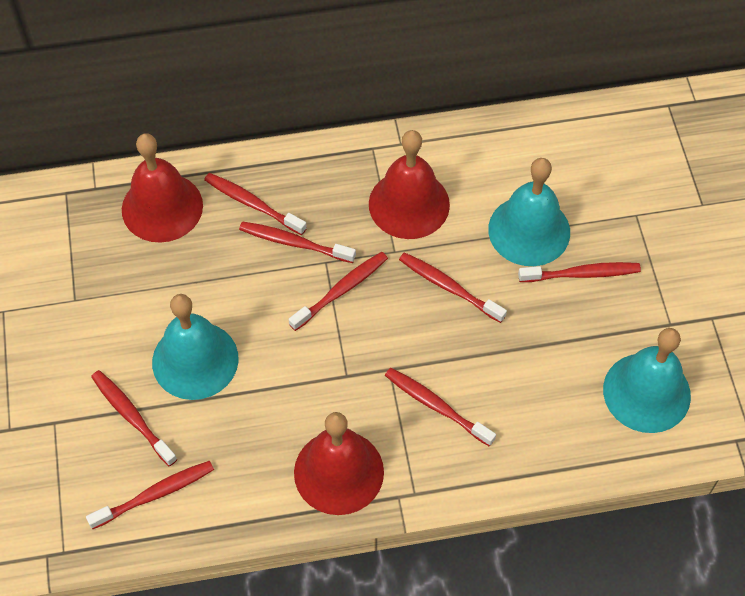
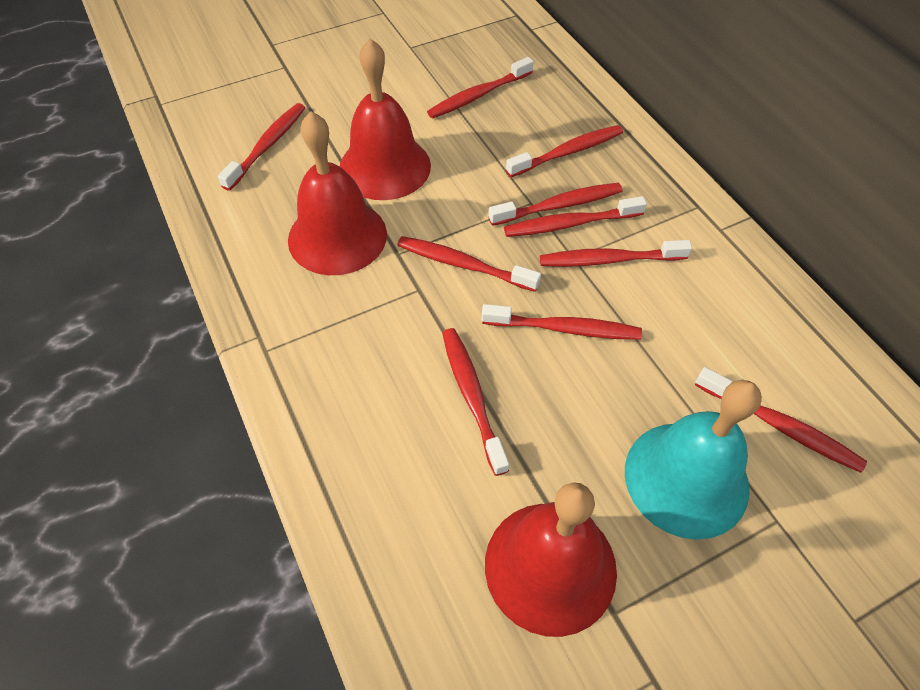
red toothbrush: 8 -> 10
turquoise bell: 3 -> 1

